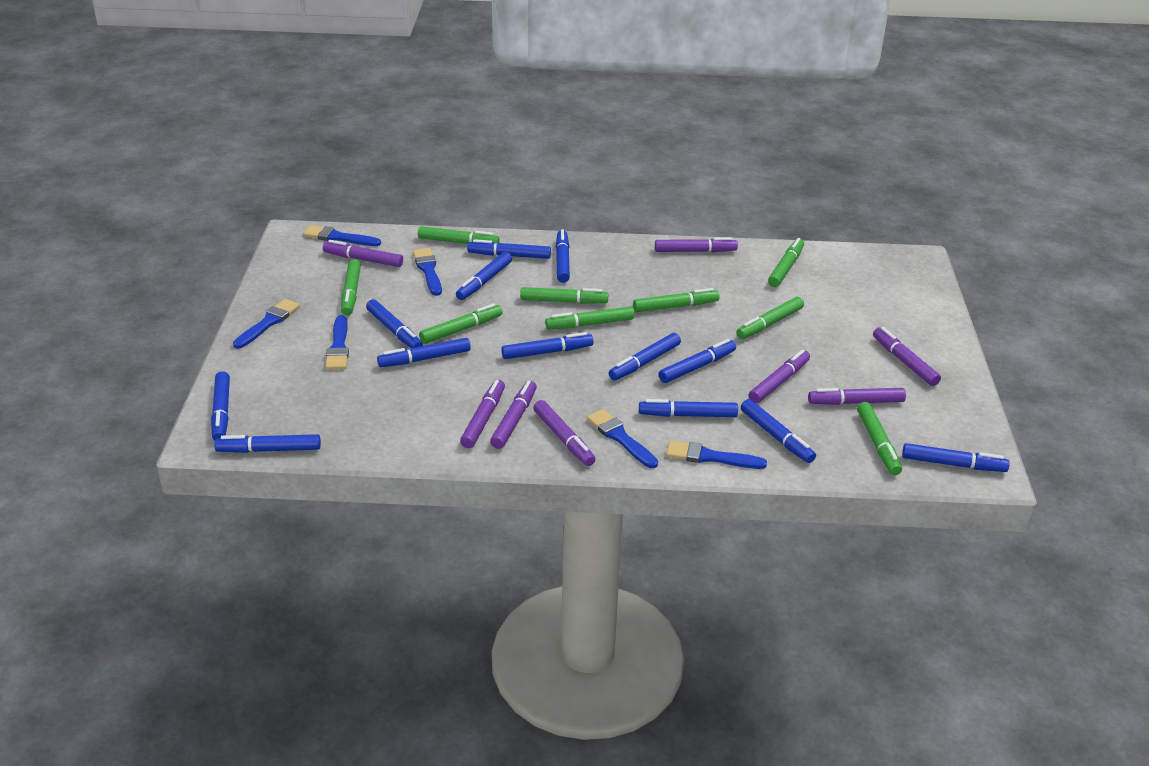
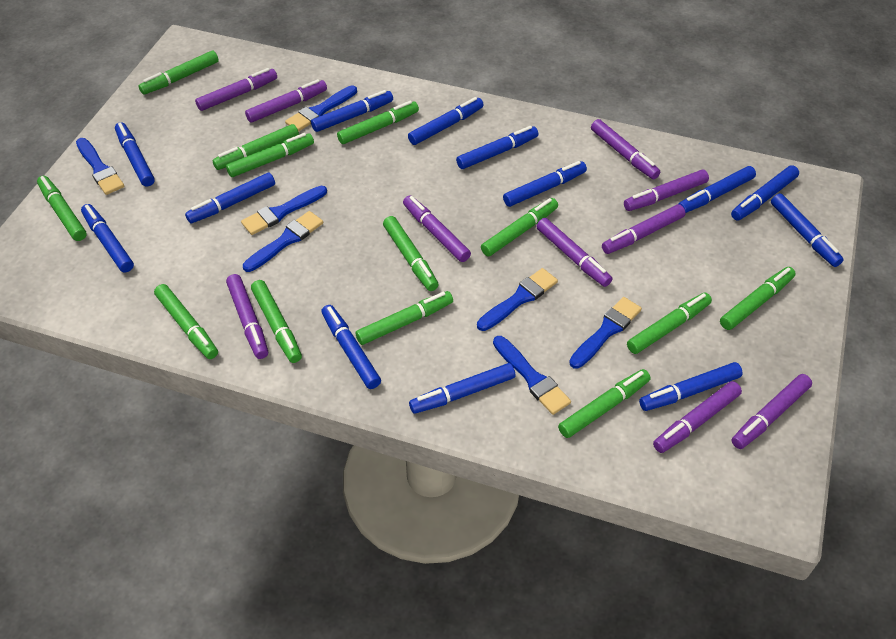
blue brush: 6 -> 7
green marker: 9 -> 13
purple marker: 8 -> 10

